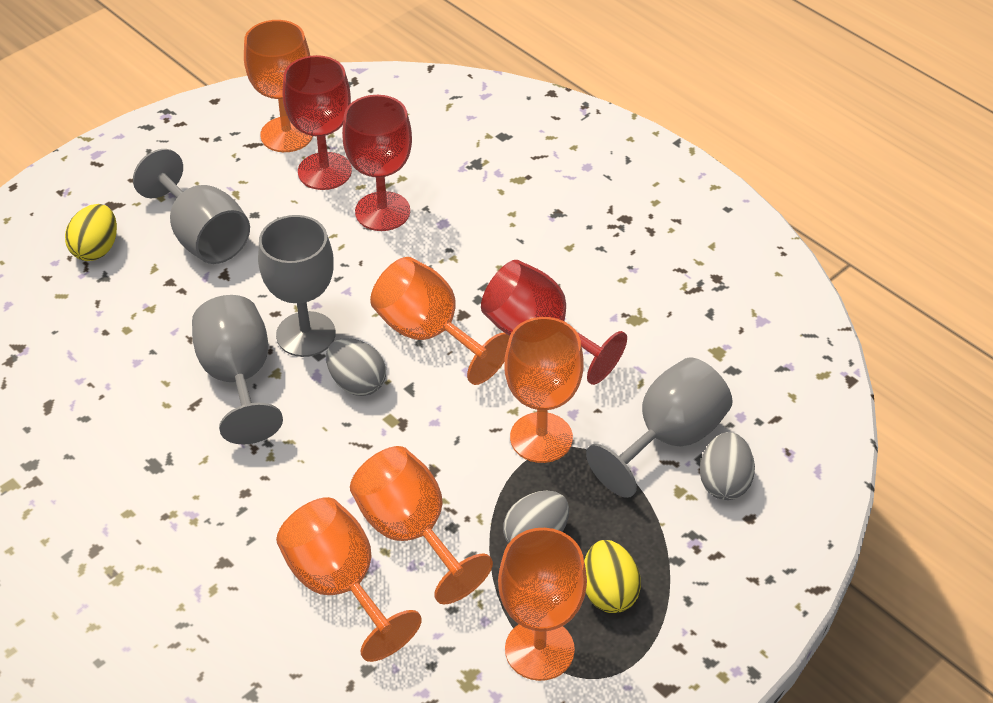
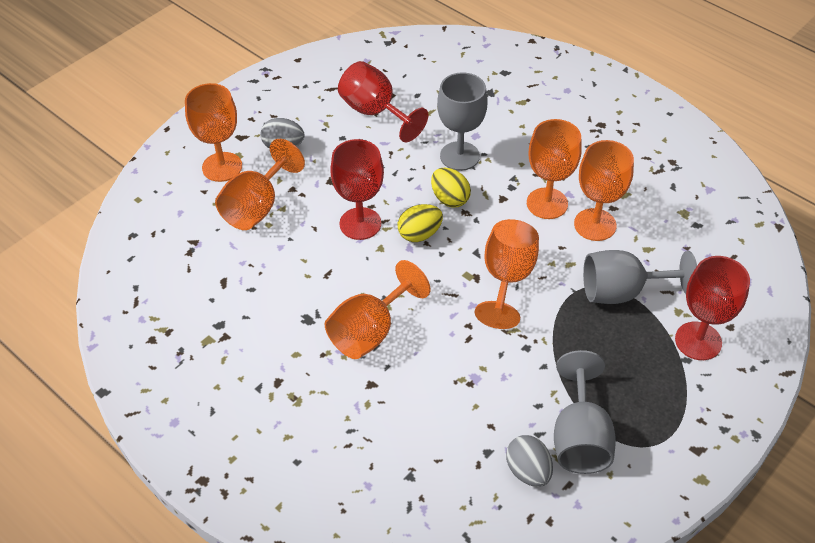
grey egg: 3 -> 2
grey goblet: 4 -> 3

